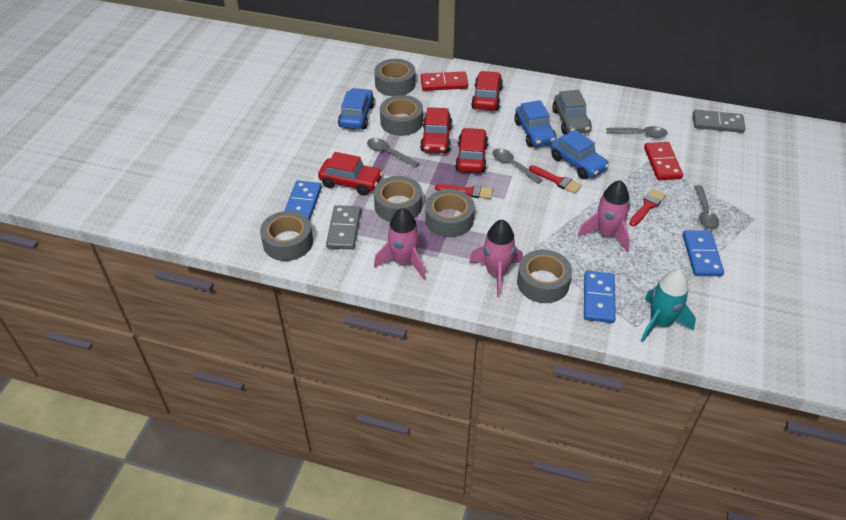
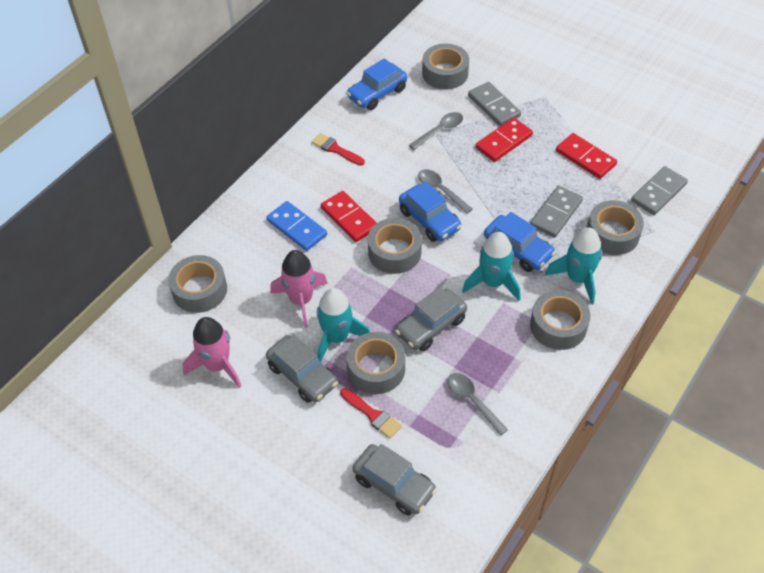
blue domino: 3 -> 1
grey car: 1 -> 3
grey domino: 2 -> 3
grey spoon: 4 -> 3
pink rocket: 3 -> 2
red brush: 3 -> 2
red car: 4 -> 0
red domino: 2 -> 3
turquoise rocket: 1 -> 3

